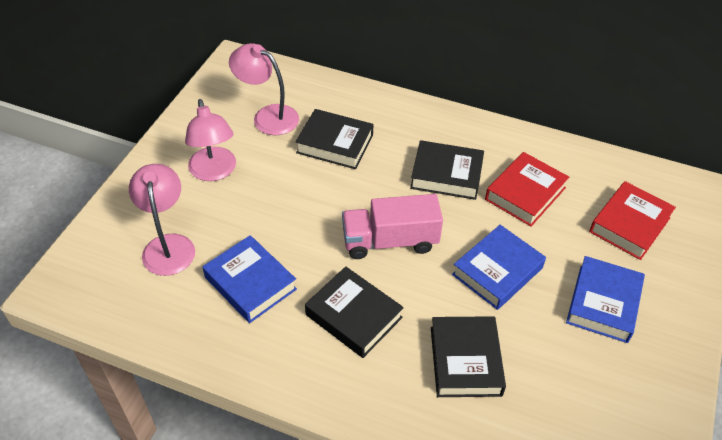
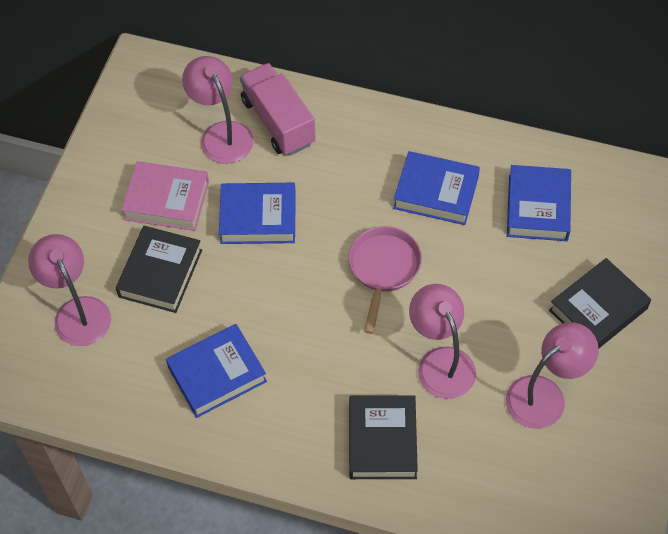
black book: 4 -> 3
blue book: 3 -> 4
pink book: 0 -> 1
pink lamp: 3 -> 4
pink pan: 0 -> 1
red book: 2 -> 0

